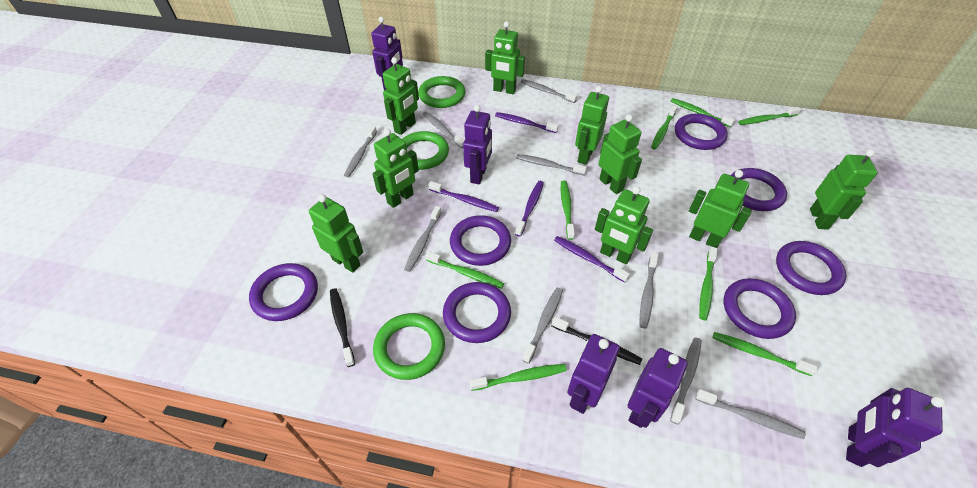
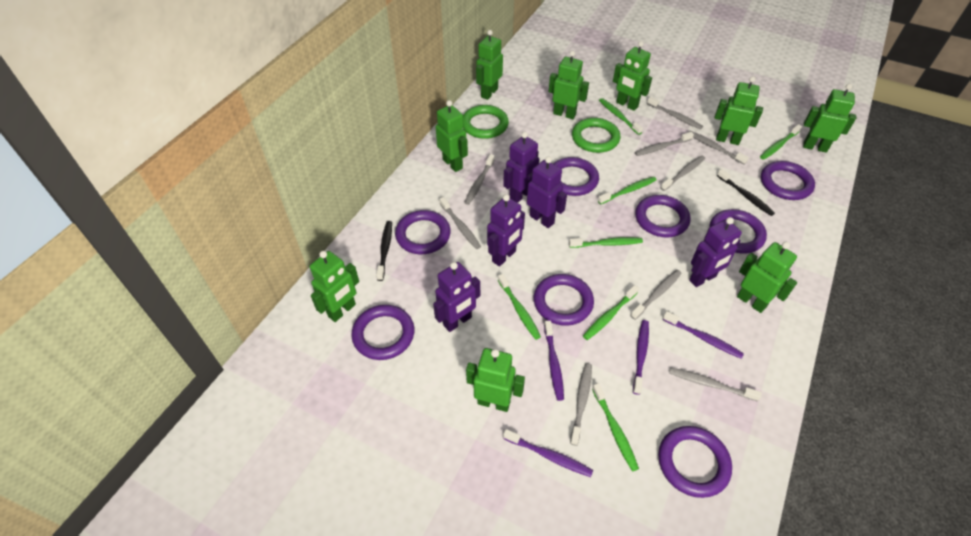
green ring: 3 -> 2
green toothbrush: 8 -> 7
purple ring: 7 -> 8

